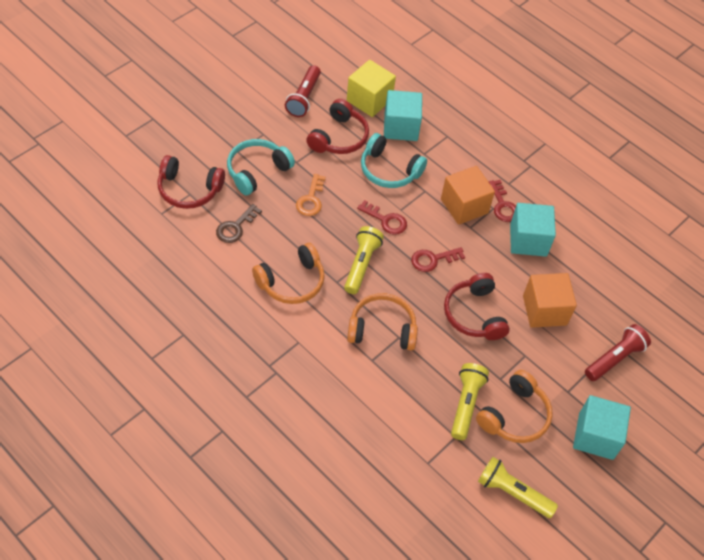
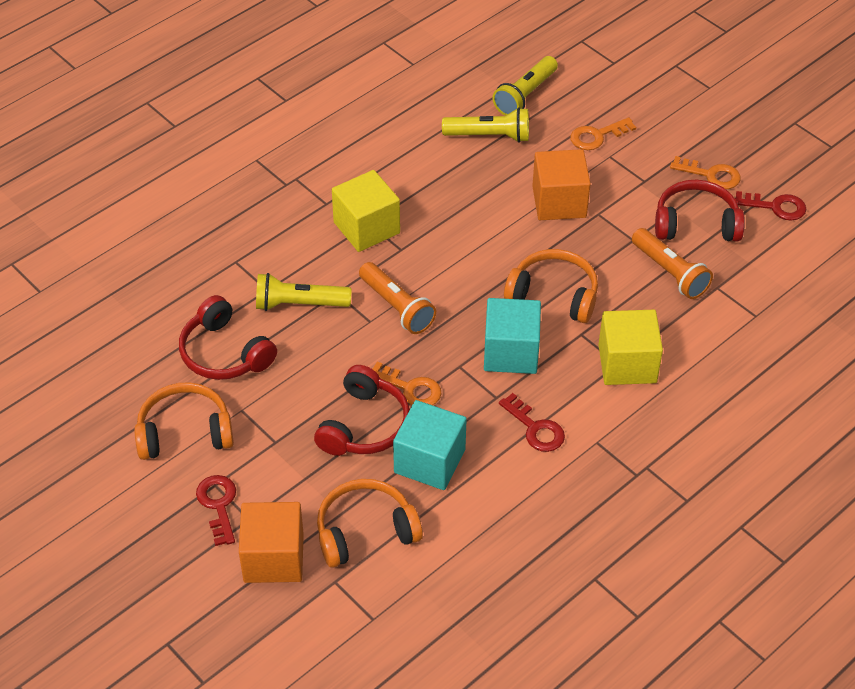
brown key: 1 -> 0
orange flashlight: 0 -> 2
orange key: 1 -> 3
red flashlight: 2 -> 0
turquoise cube: 3 -> 2
turquoise headphones: 2 -> 0
yellow cube: 1 -> 2

